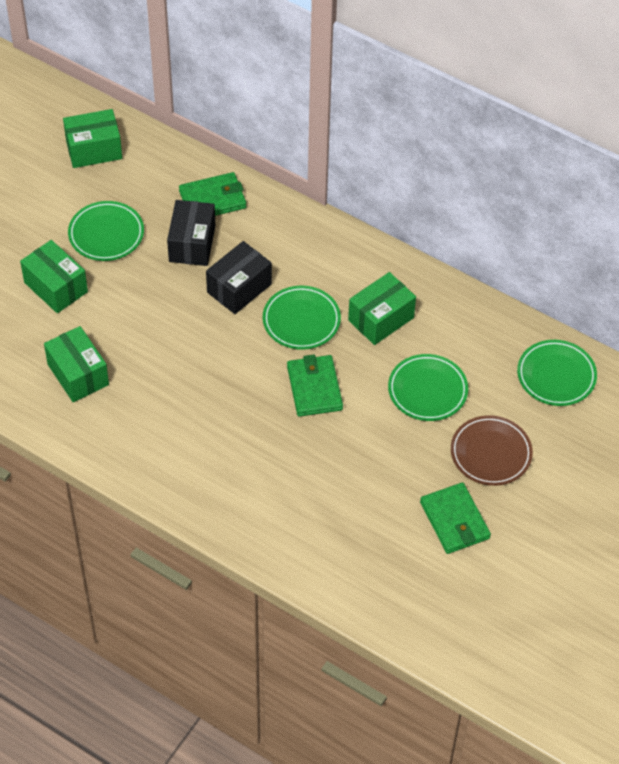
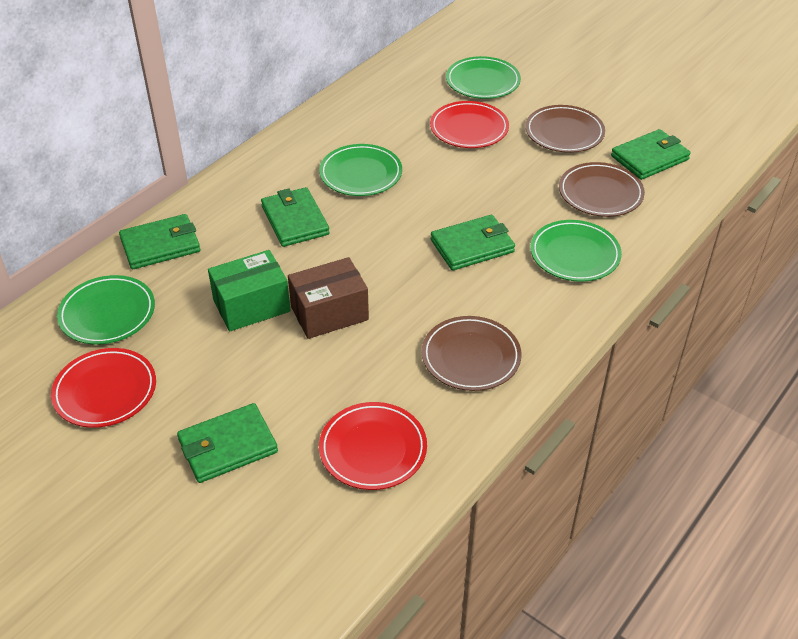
black box: 2 -> 0
brown box: 0 -> 1
brown plate: 1 -> 3
green box: 4 -> 1
green wallet: 3 -> 5
red plate: 0 -> 3

